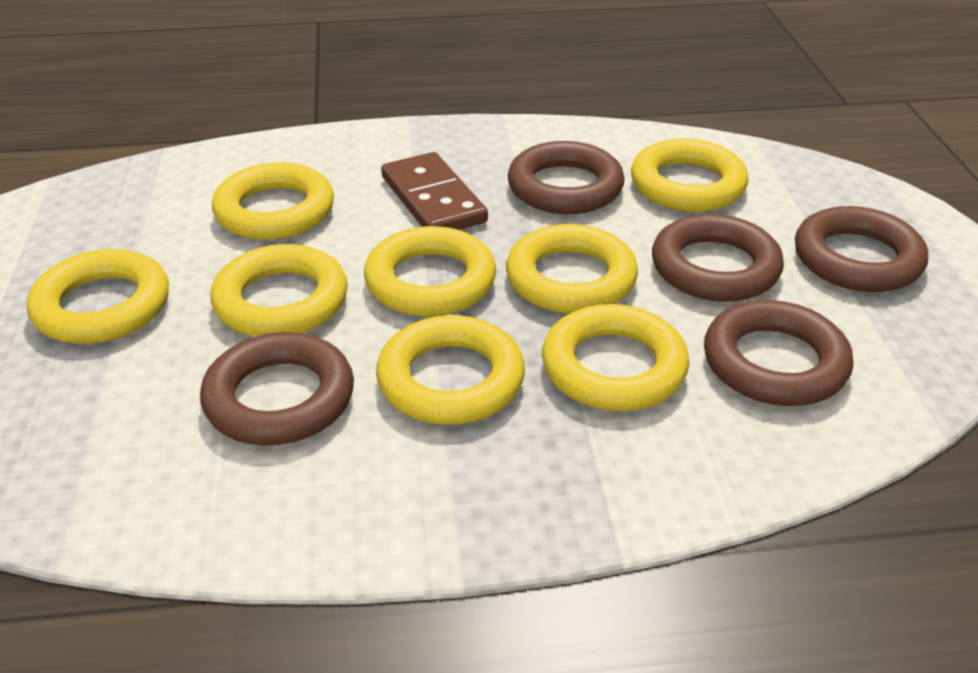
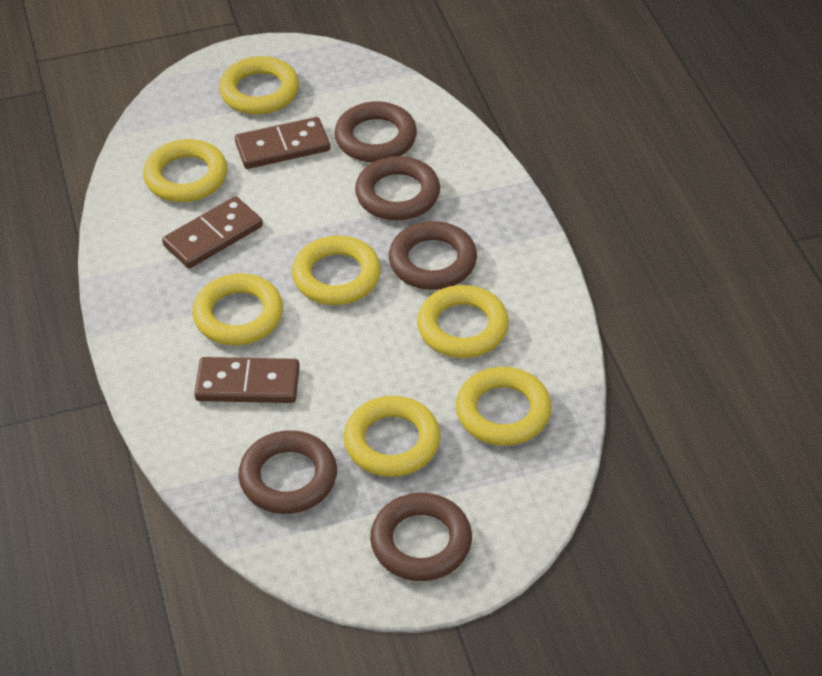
brown domino: 1 -> 3
yellow ring: 8 -> 7

